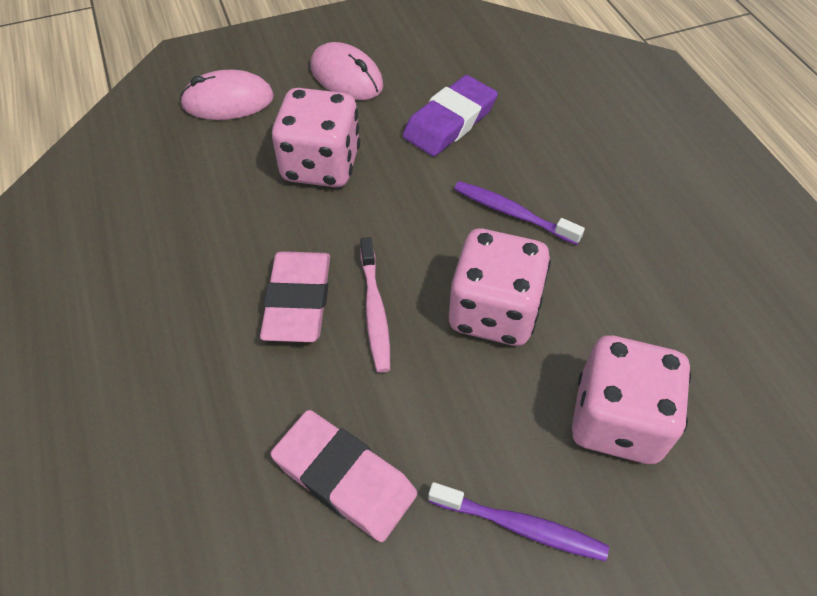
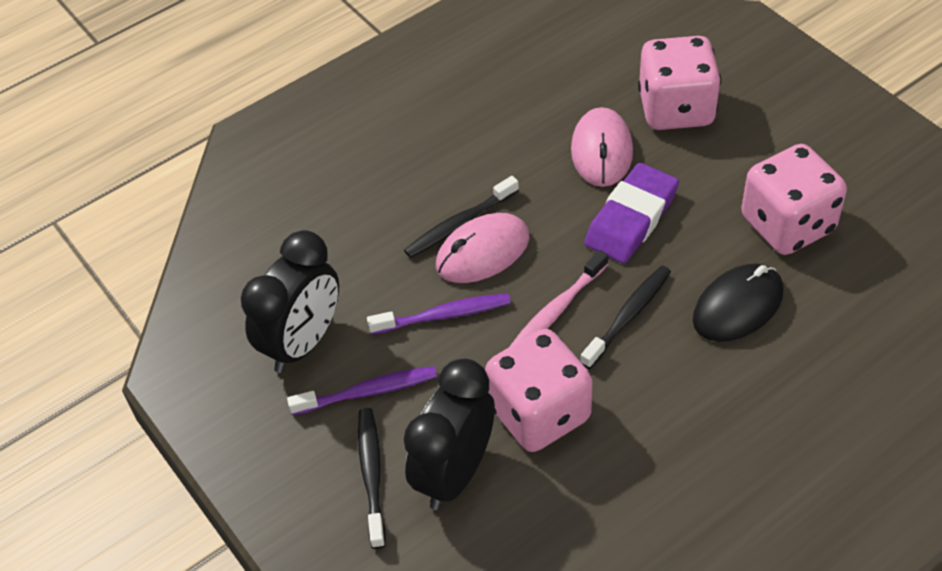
black clock: 0 -> 2
black mouse: 0 -> 1
black toothbrush: 0 -> 3
pink eraser: 2 -> 0

